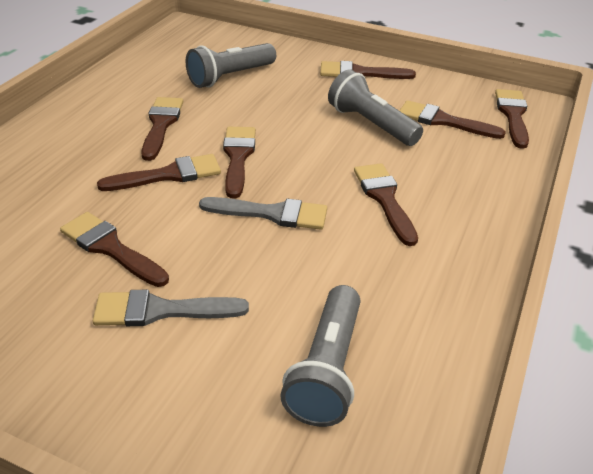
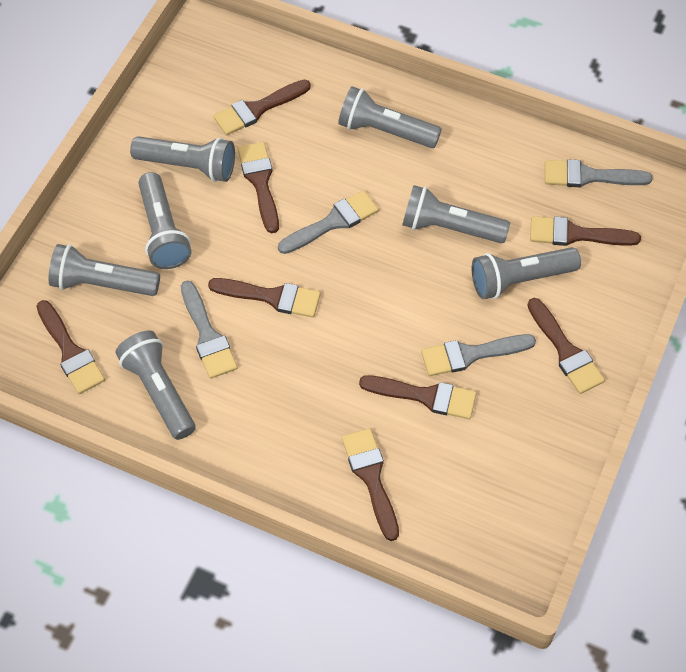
grey brush: 2 -> 4
grey flashlight: 3 -> 7

